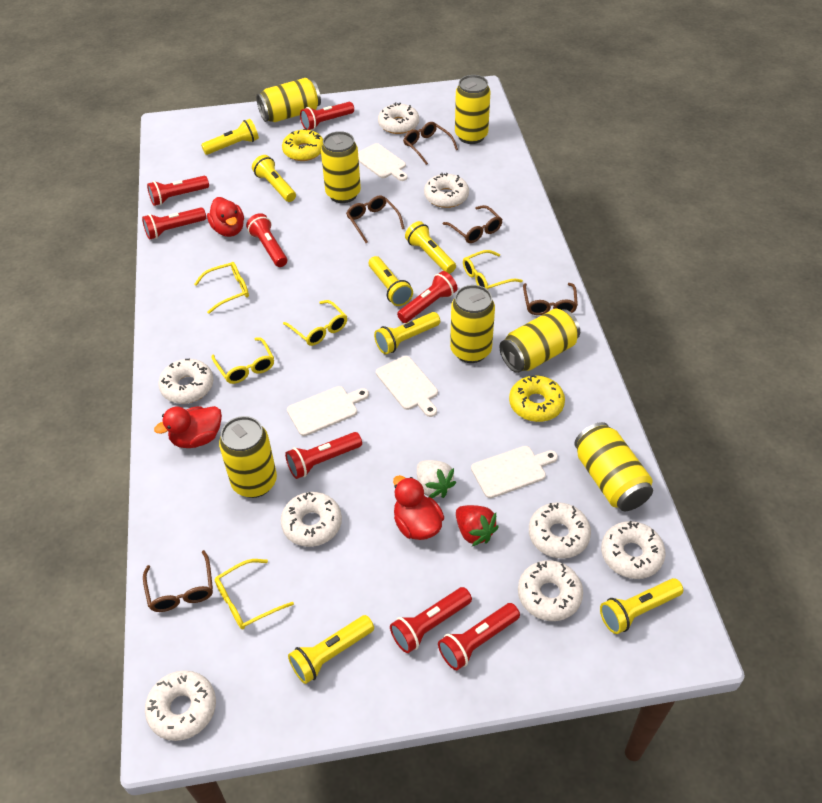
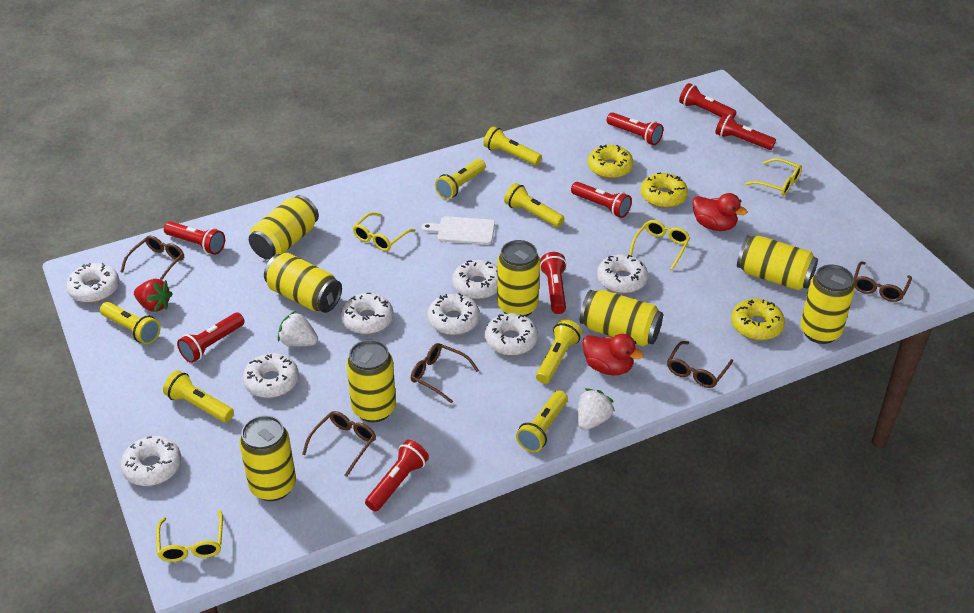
red duck: 3 -> 2
white cutting board: 4 -> 1
white strawberry: 1 -> 2
yellow can: 7 -> 8
yellow donut: 2 -> 3
yellow glasses: 5 -> 4

